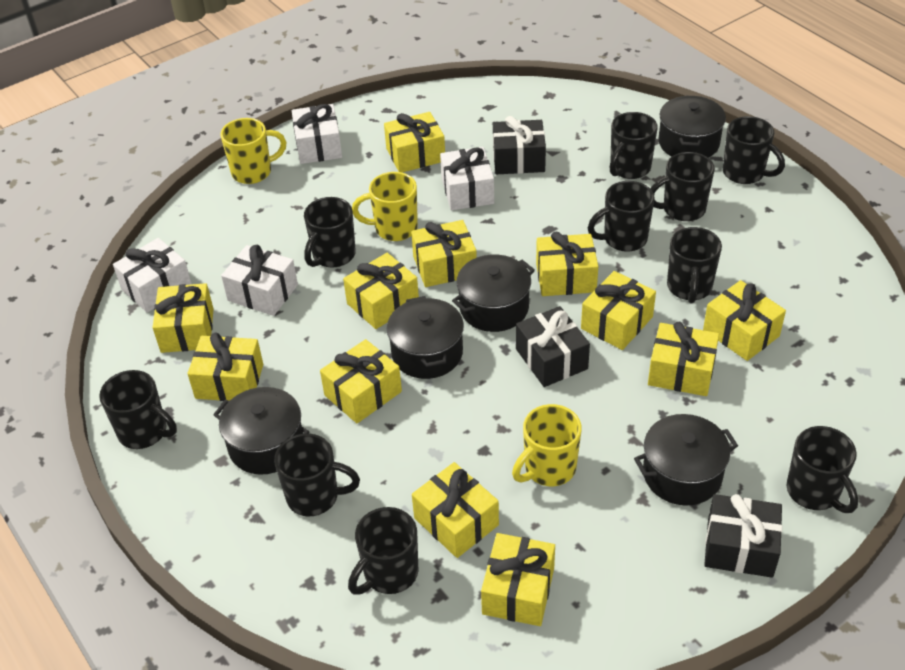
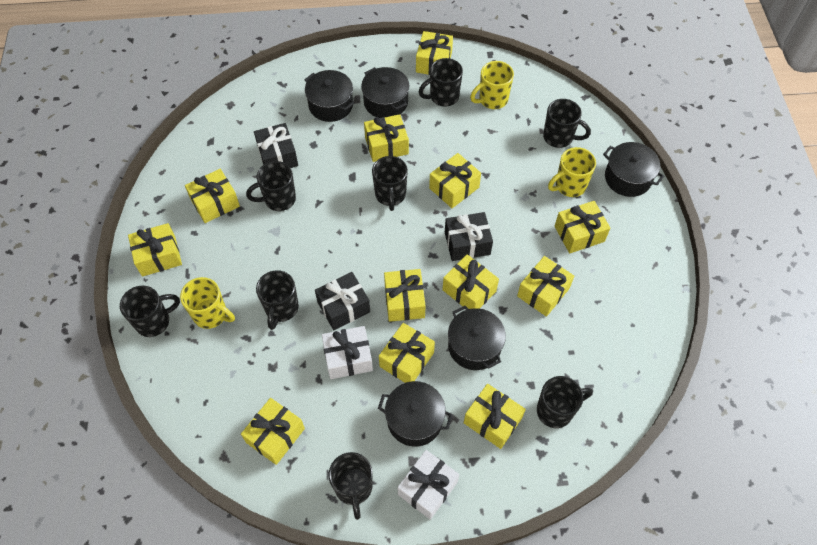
black mug: 10 -> 8
white gift: 4 -> 2

